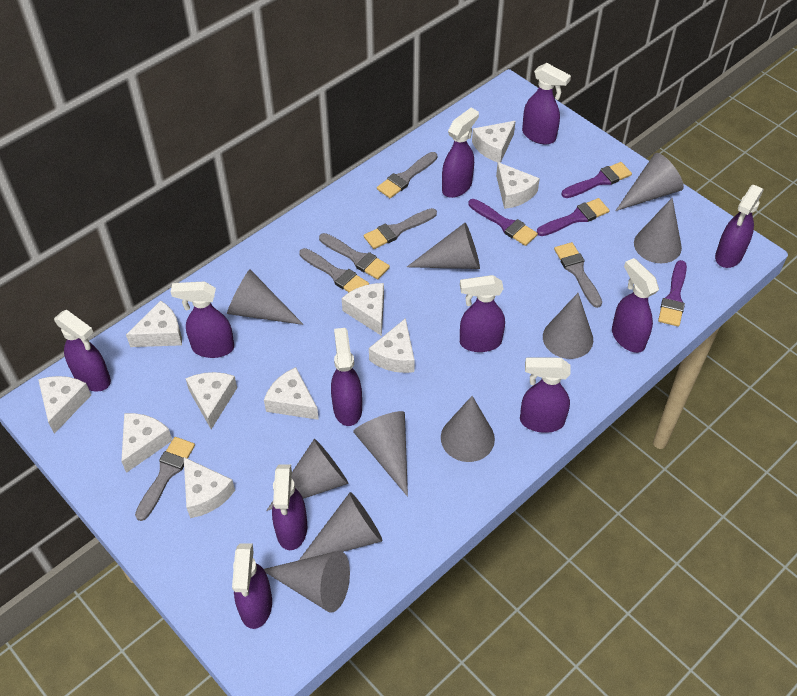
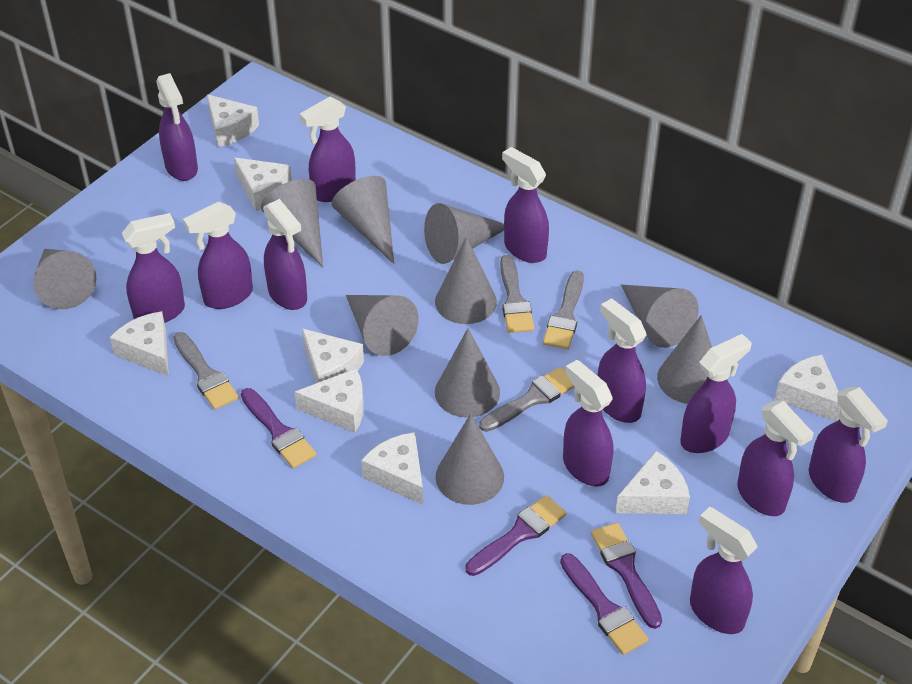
grey brush: 6 -> 4
purple spray bottle: 11 -> 12
white cheese: 10 -> 8

